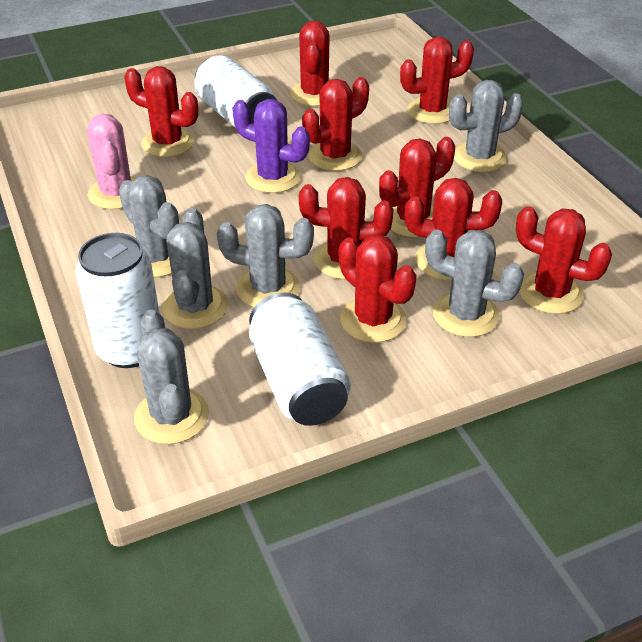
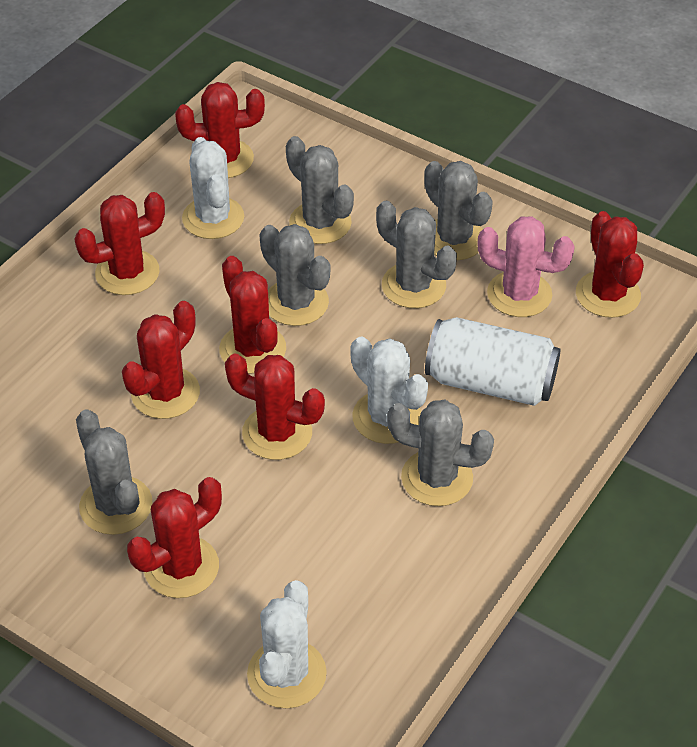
purple cactus: 1 -> 0
red cactus: 9 -> 7
white cactus: 0 -> 3
white can: 3 -> 1

